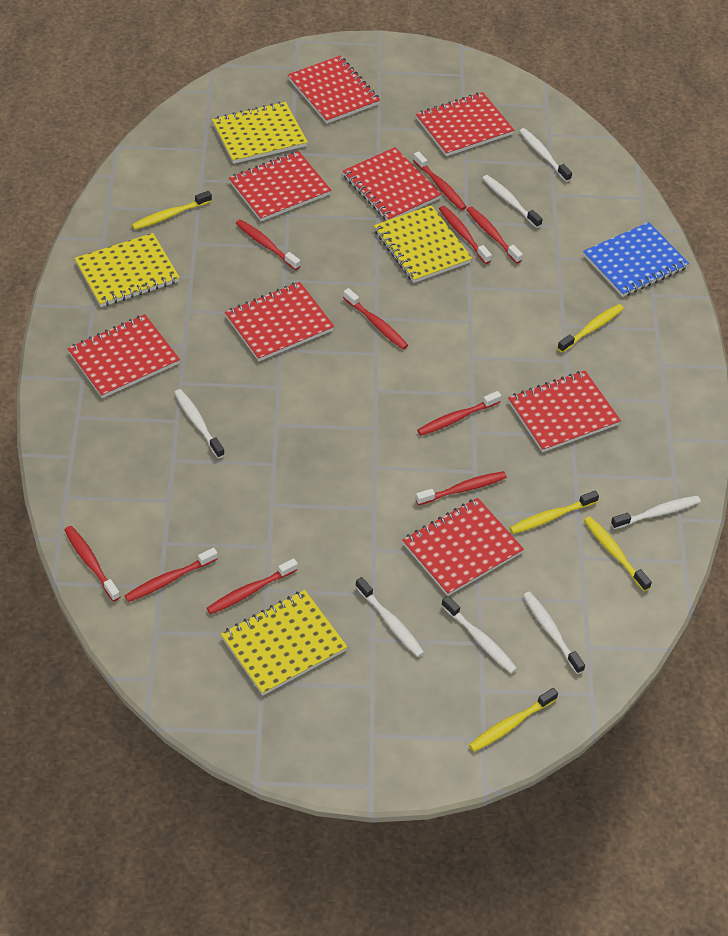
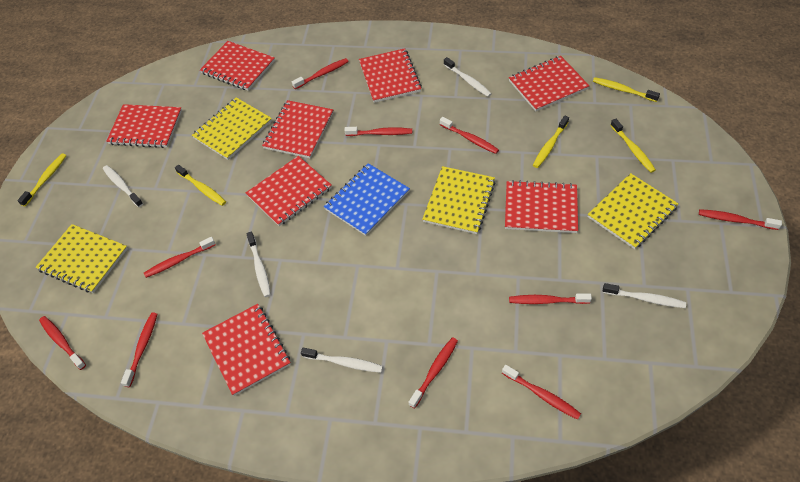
white toothbrush: 7 -> 5

